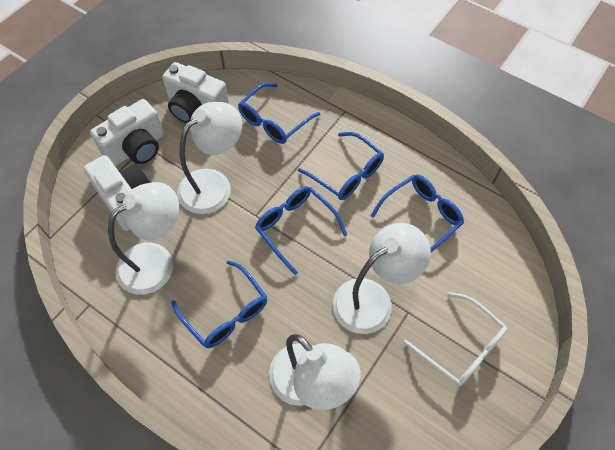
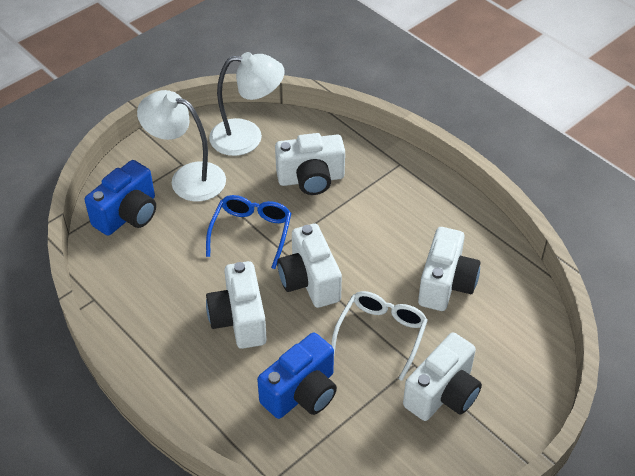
blue camera: 0 -> 2
blue glasses: 5 -> 1
white camera: 3 -> 5
white lamp: 4 -> 2

